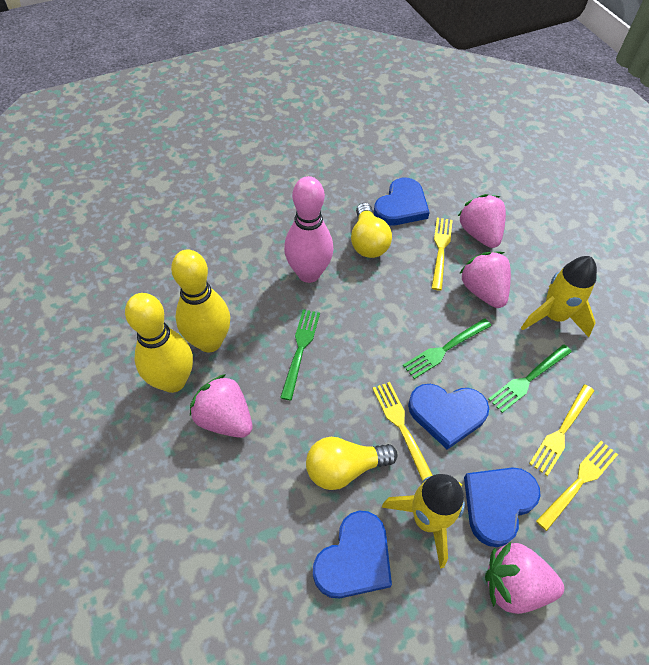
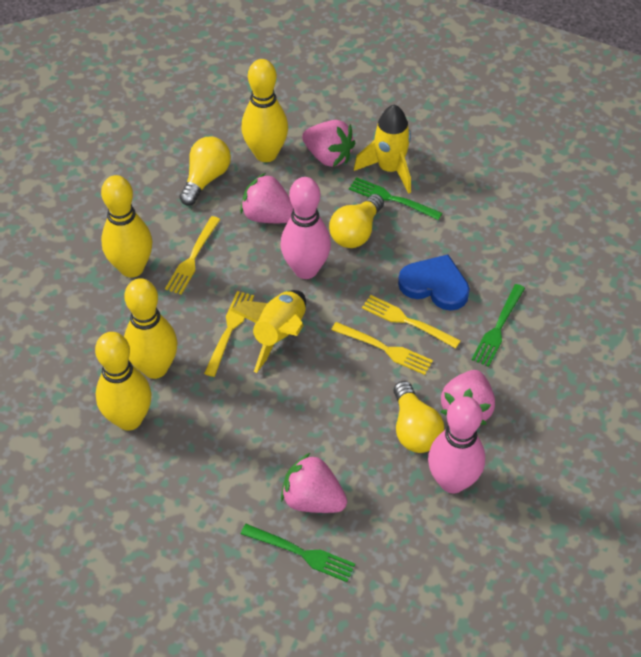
blue heart: 4 -> 1
pink bowling pin: 1 -> 2
yellow bowling pin: 2 -> 4
yellow light bulb: 2 -> 3

